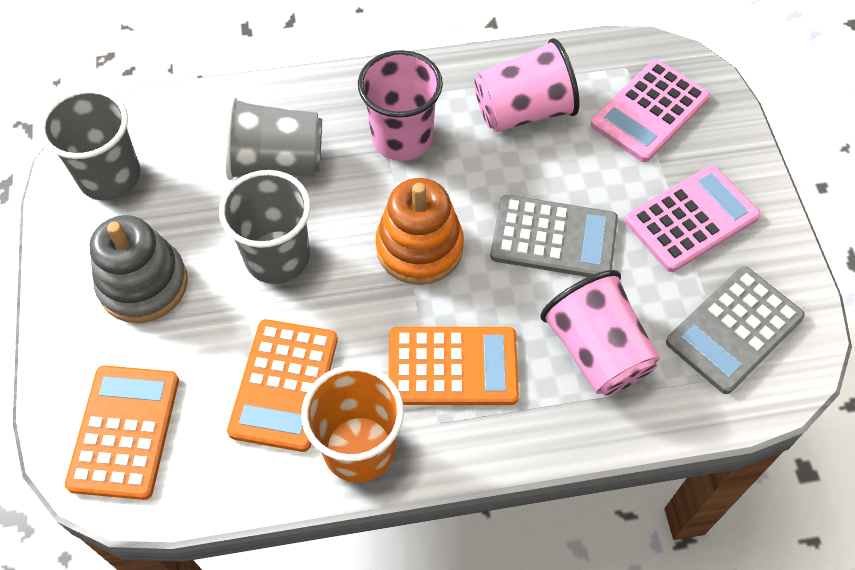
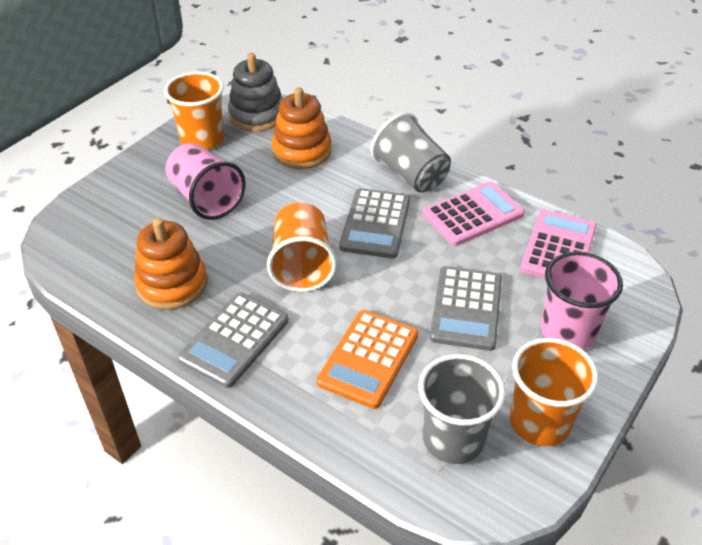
grey calculator: 2 -> 3
grey cup: 3 -> 2
orange calculator: 3 -> 1
orange cup: 1 -> 3
orange stacking toy: 1 -> 2
pink cup: 3 -> 2

